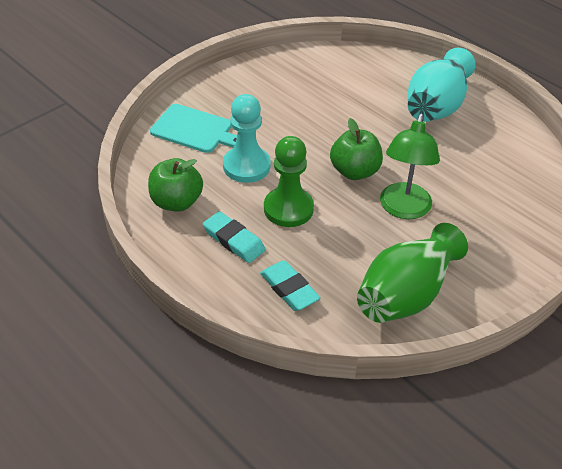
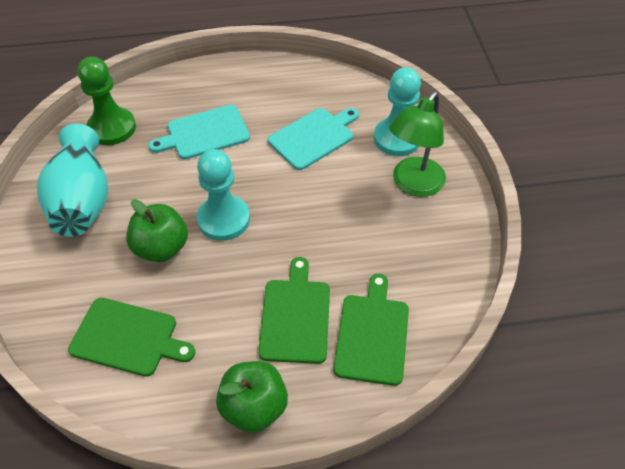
green cutting board: 0 -> 3
green vase: 1 -> 0
turquoise cutting board: 1 -> 2
turquoise eraser: 2 -> 0
turquoise pawn: 1 -> 2

